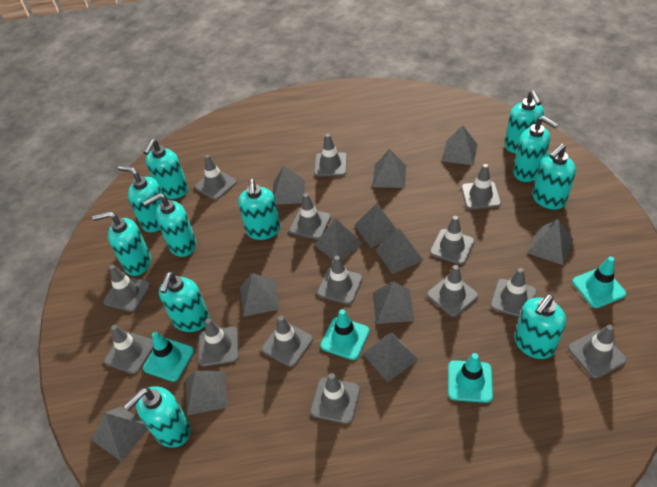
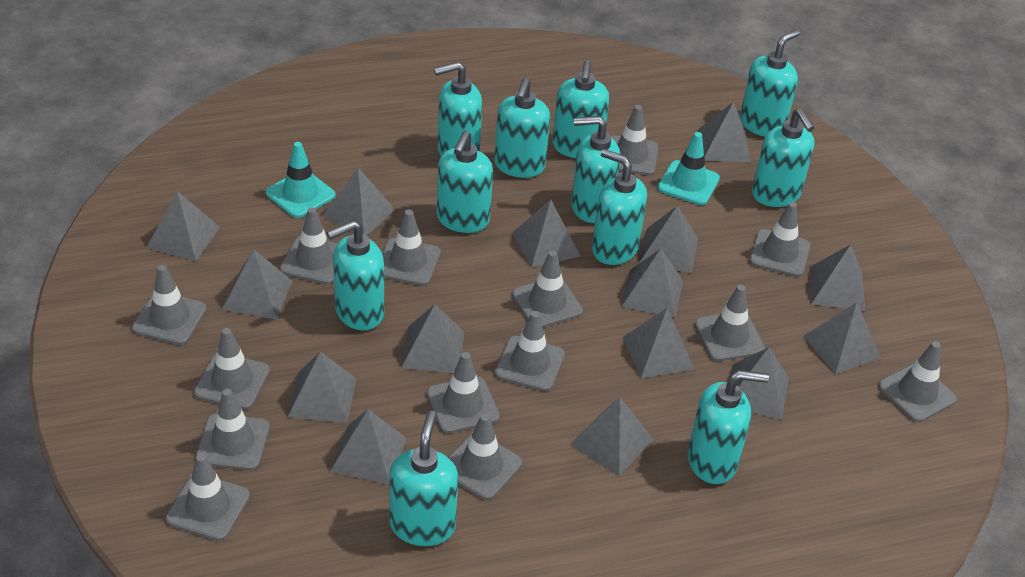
grey pyramid: 12 -> 15
turquoise traffic cone: 4 -> 2

